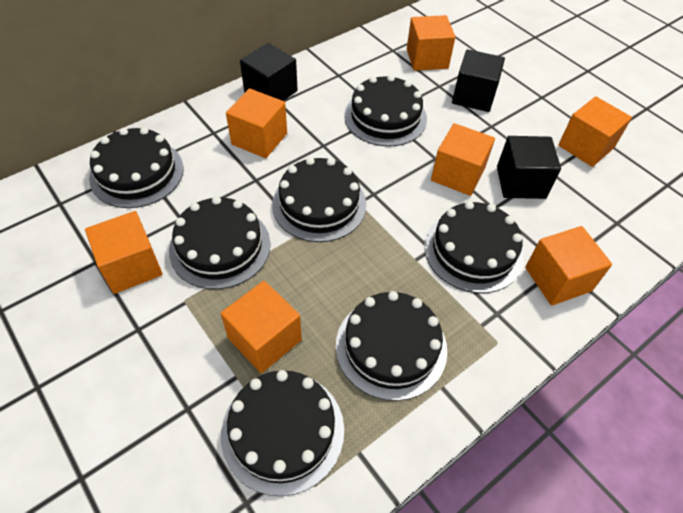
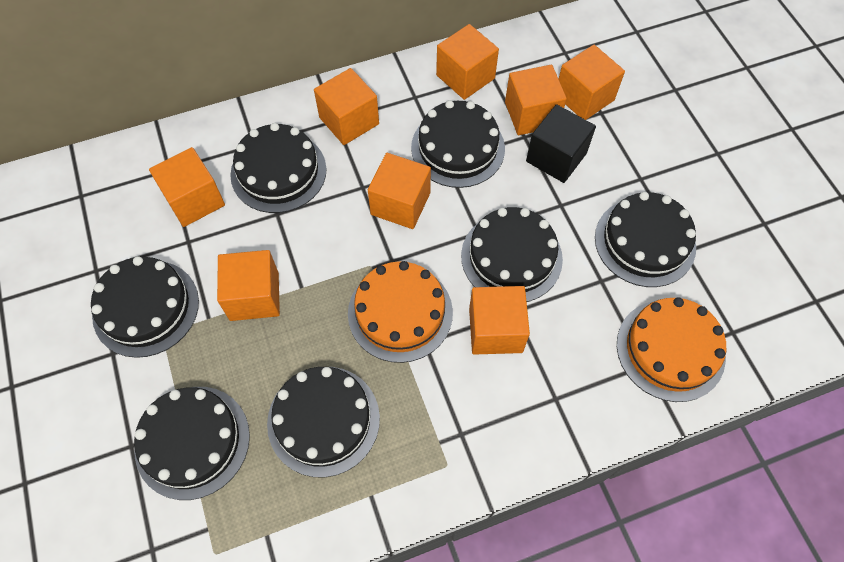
black cube: 3 -> 1
orange cake: 0 -> 2
orange cube: 7 -> 8

